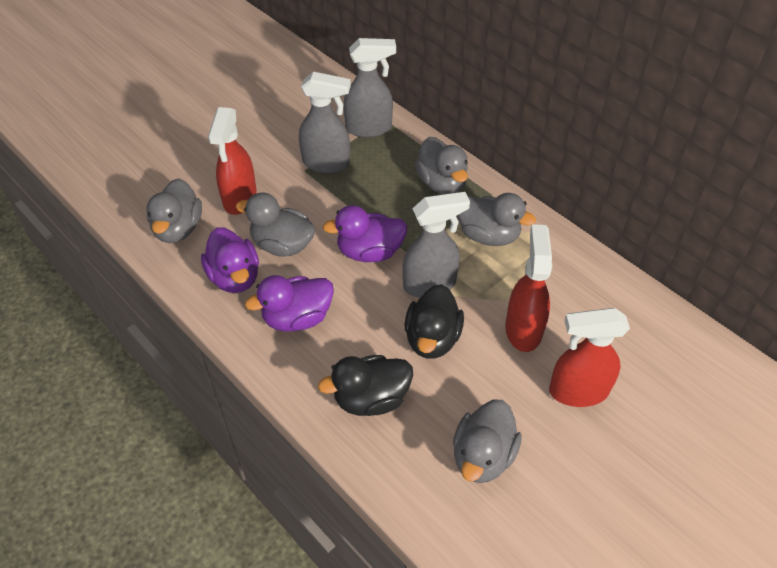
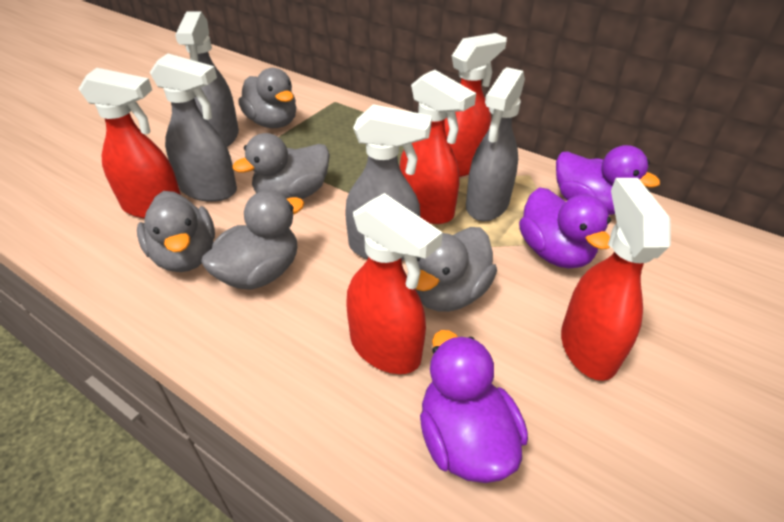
black duck: 2 -> 0
grey spray bottle: 3 -> 4
red spray bottle: 3 -> 5

